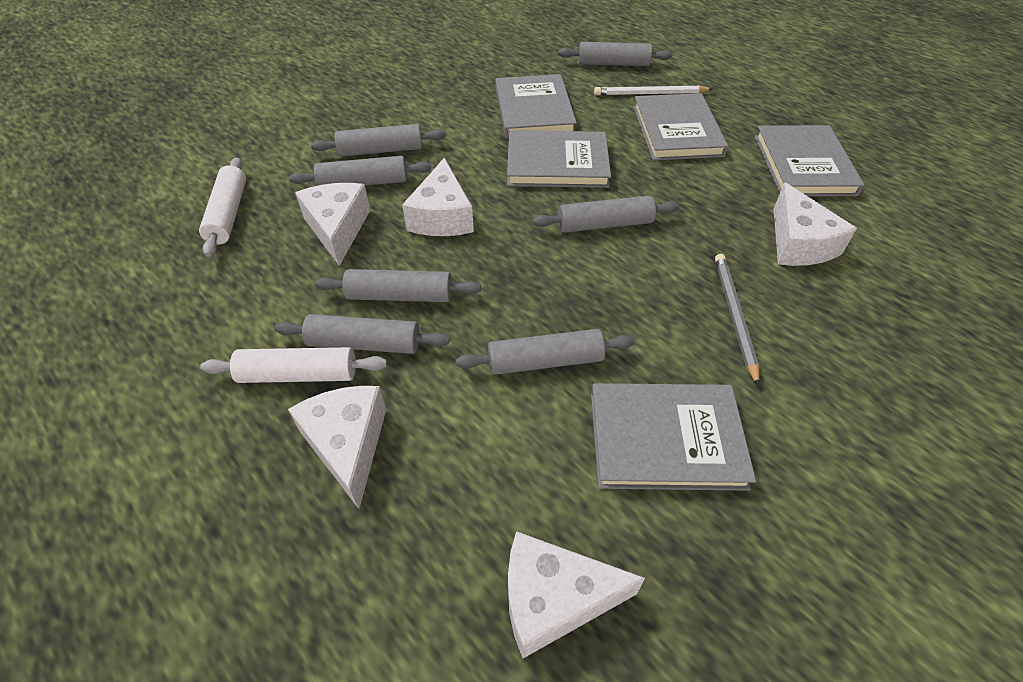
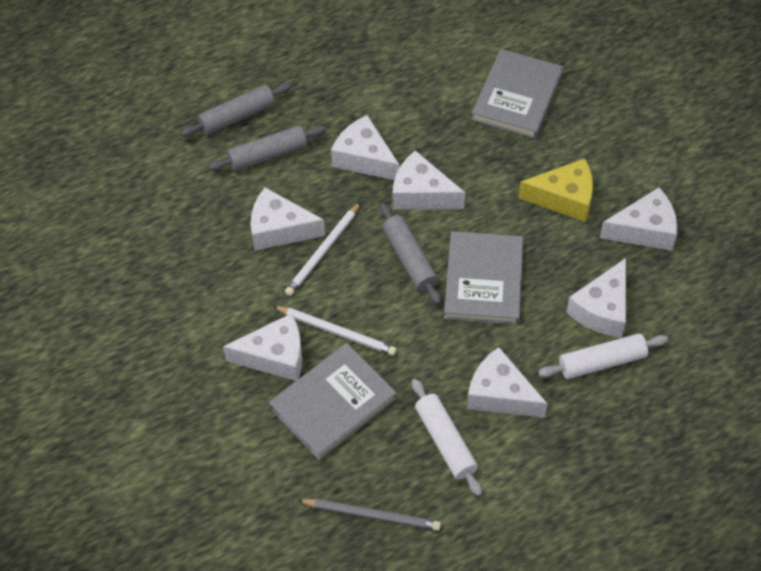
grey book: 5 -> 3
grey rolling pin: 7 -> 3
white cheese: 5 -> 7
white pencil: 1 -> 2
yellow cheese: 0 -> 1

